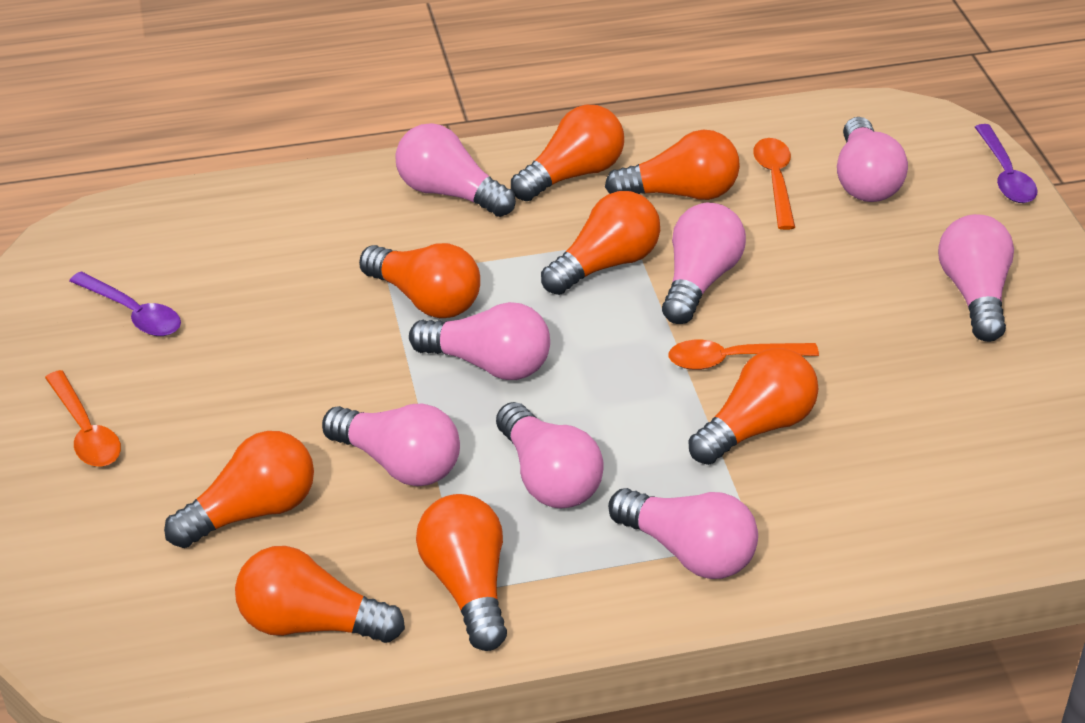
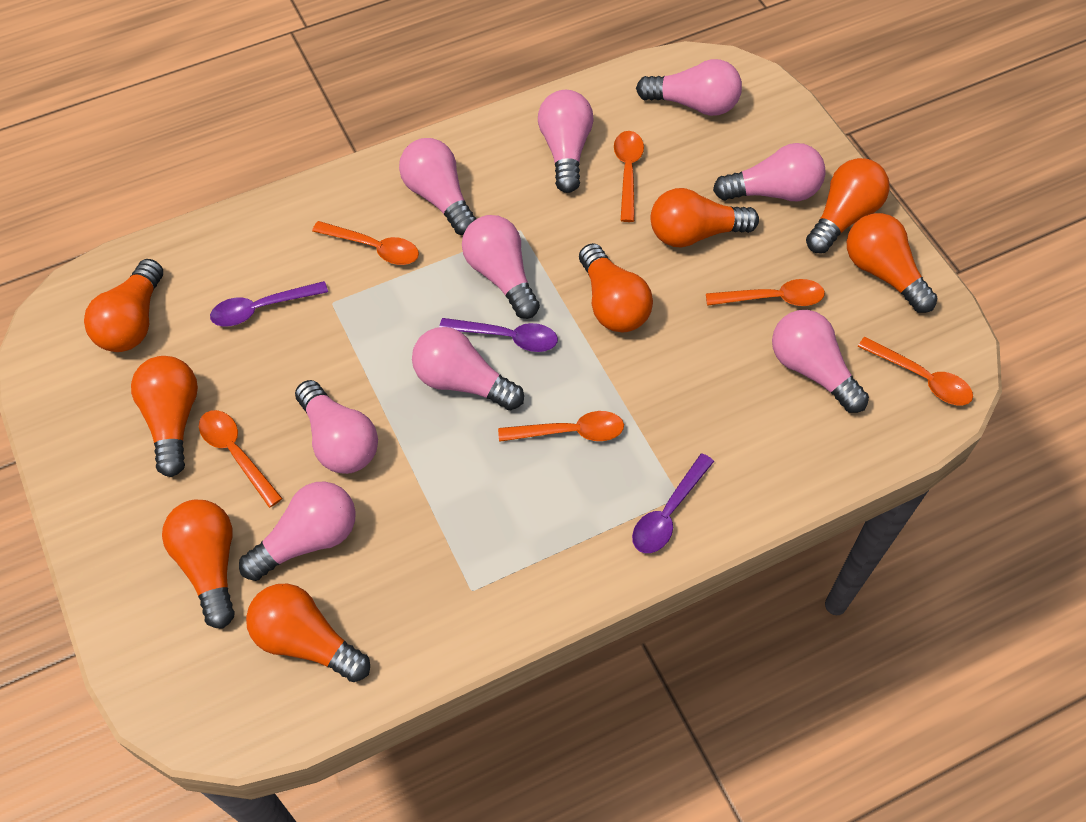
orange spoon: 3 -> 6
pink light bulb: 8 -> 9
purple spoon: 2 -> 3

